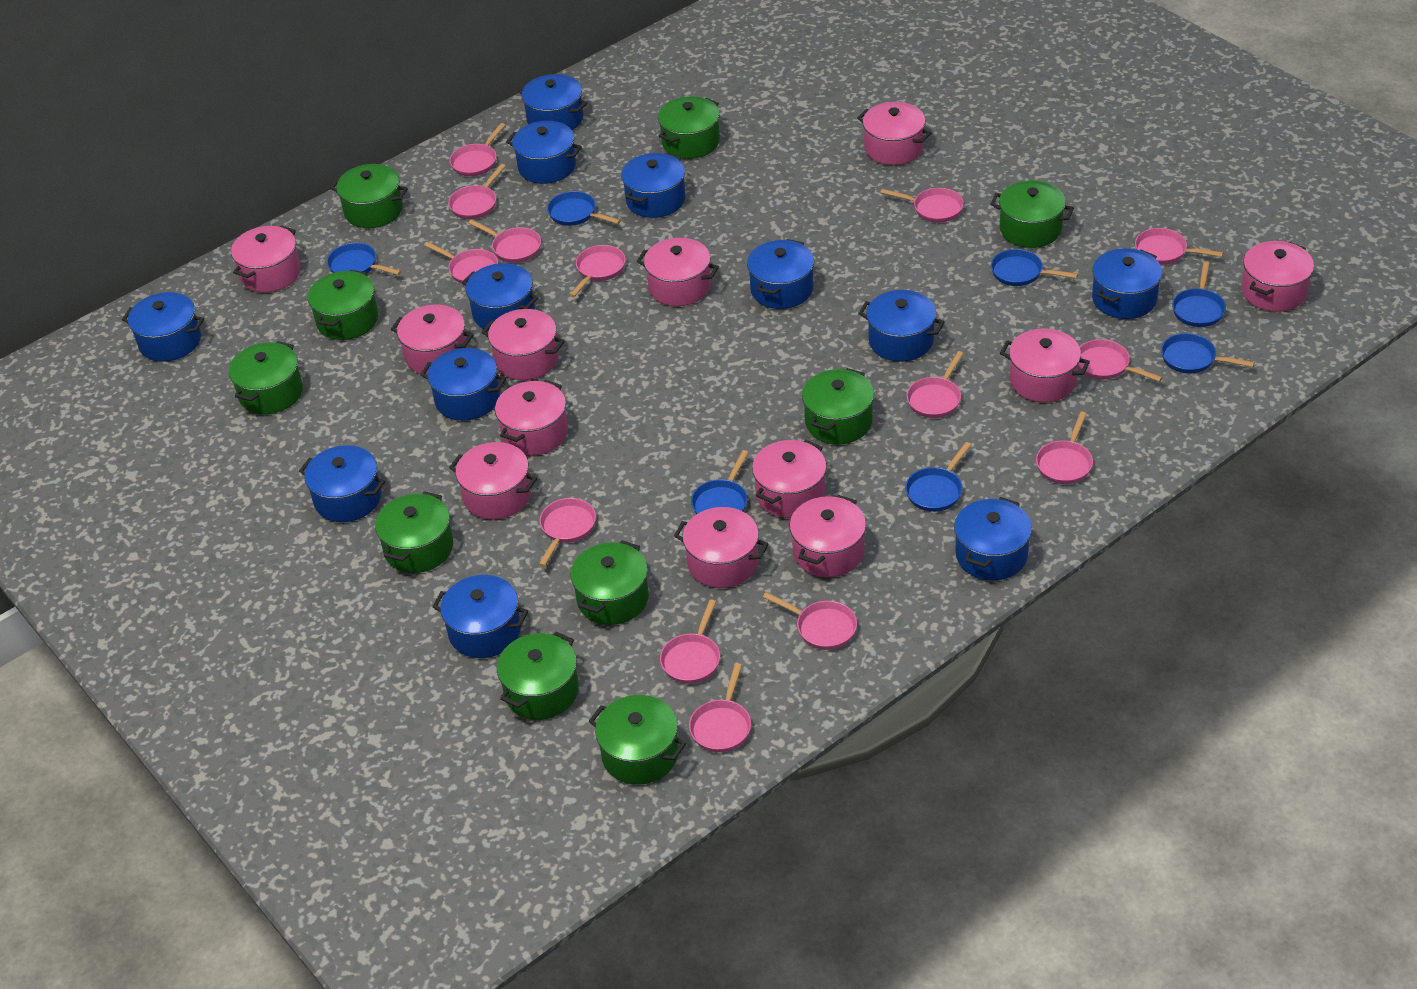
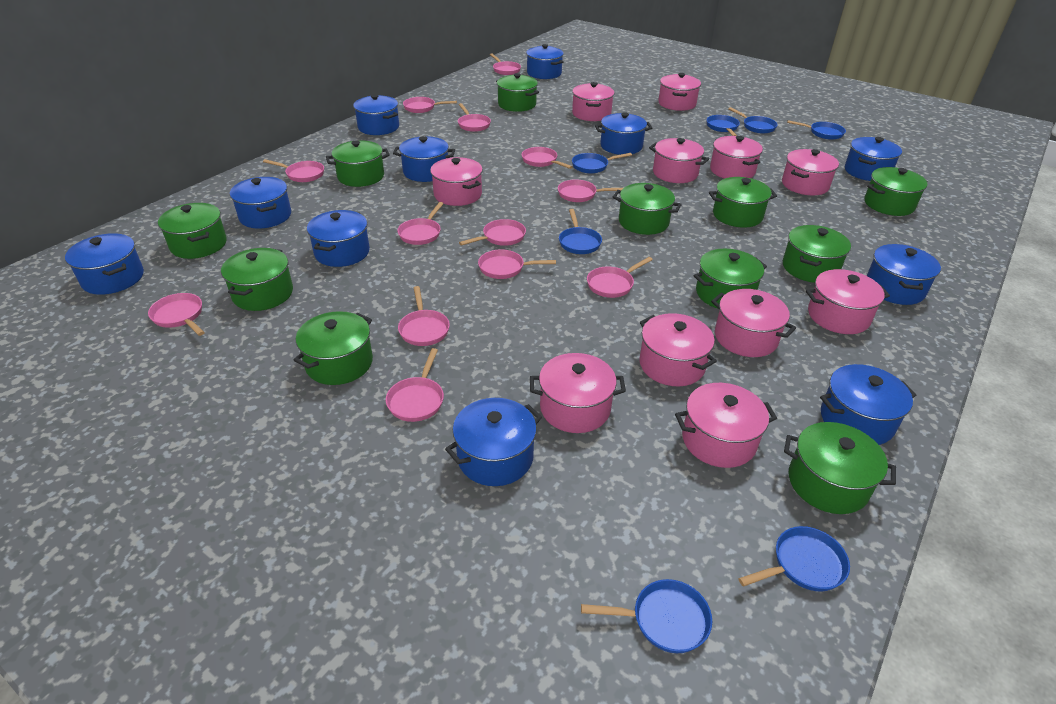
blue pot: 12 -> 11
green pot: 10 -> 11
pink pan: 14 -> 13
pink pot: 12 -> 11

